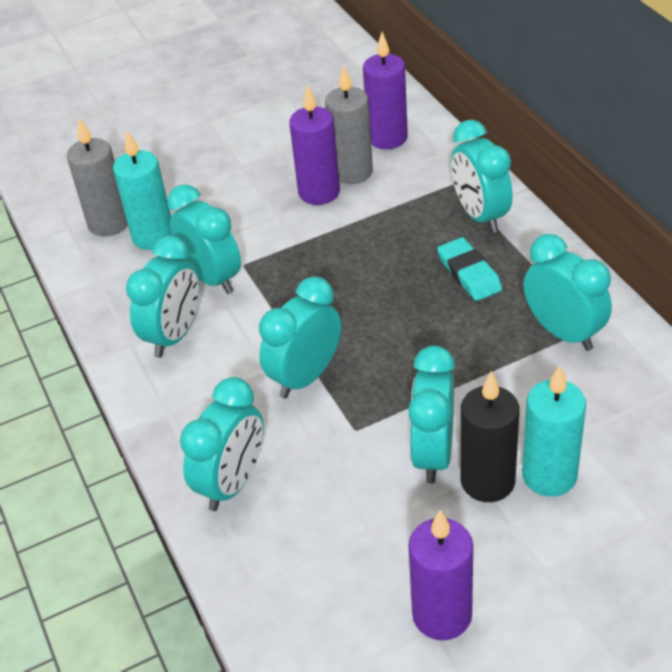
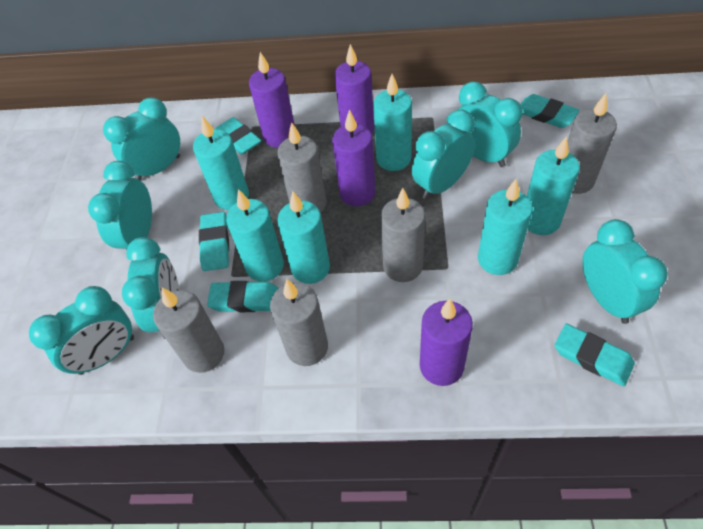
black candle: 1 -> 0
grey candle: 2 -> 5
purple candle: 3 -> 4
turquoise candle: 2 -> 6
turquoise eraser: 1 -> 5

